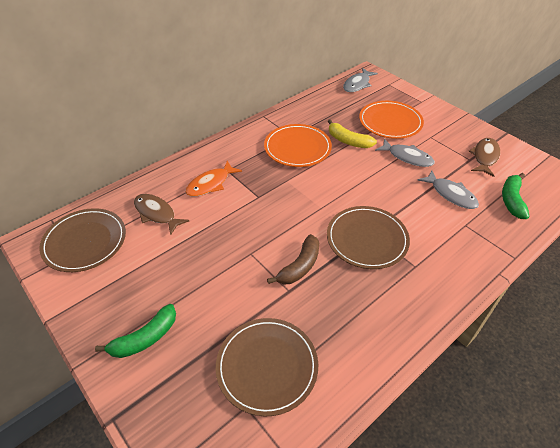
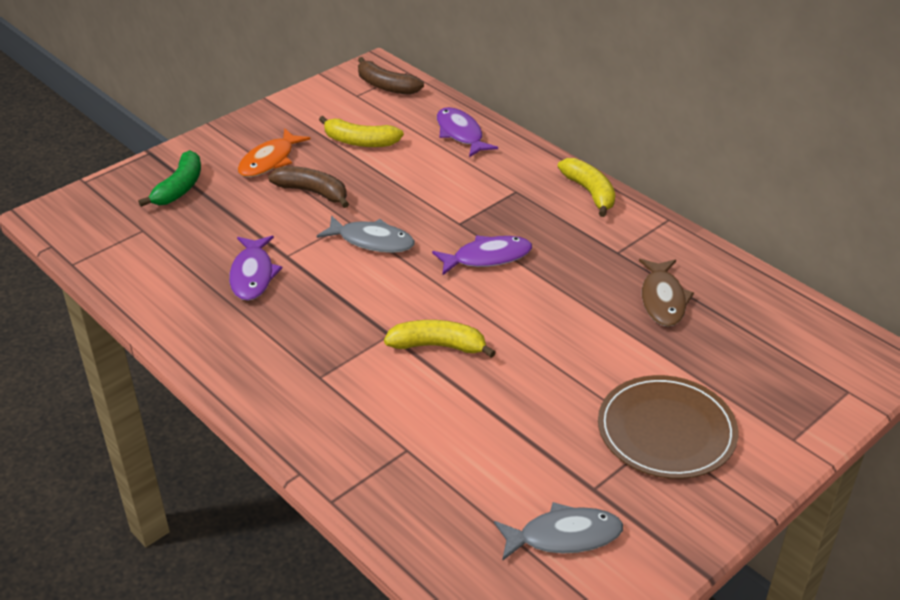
brown banana: 1 -> 2
brown fish: 2 -> 1
brown plate: 3 -> 1
green banana: 2 -> 1
grey fish: 3 -> 2
orange plate: 2 -> 0
purple fish: 0 -> 3
yellow banana: 1 -> 3

